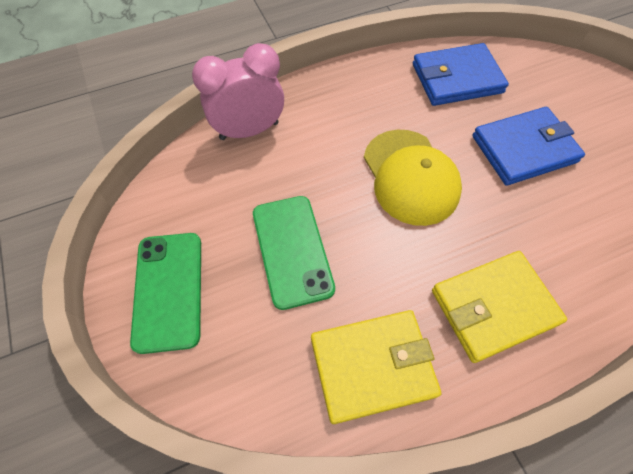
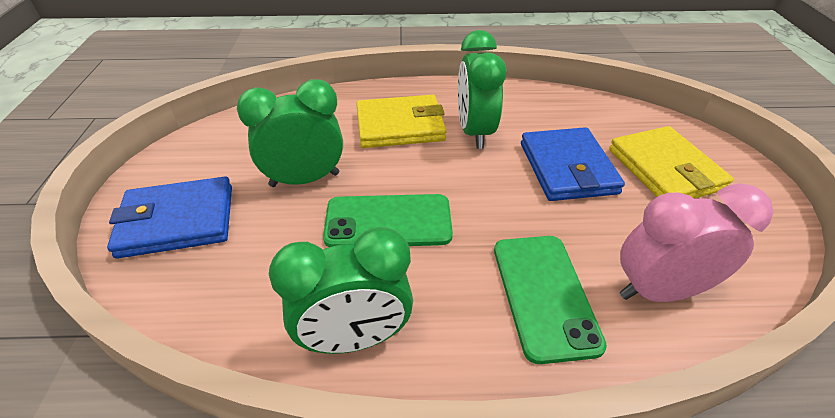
green clock: 0 -> 3
yellow cap: 1 -> 0

